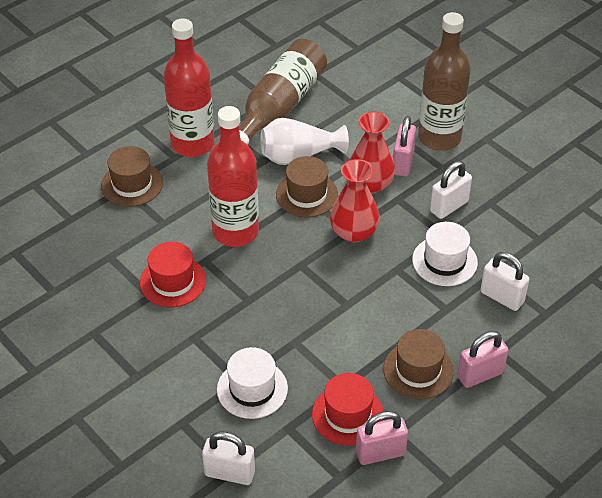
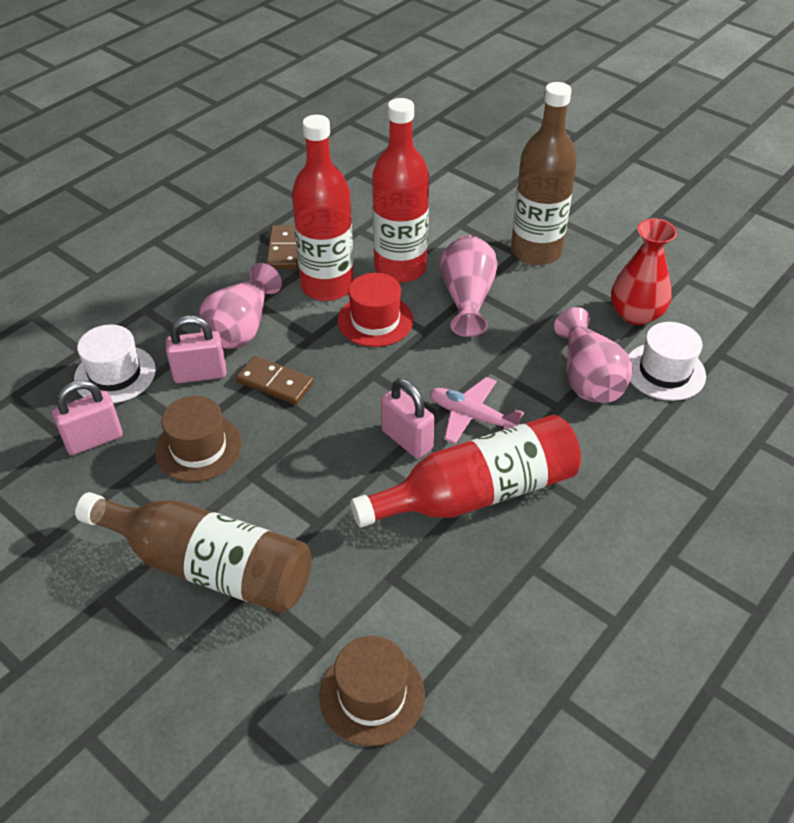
brown domino: 0 -> 2
brown hat: 3 -> 2
pink plane: 0 -> 1
pink vase: 0 -> 3
red bottle: 2 -> 3
red hat: 2 -> 1
red vase: 2 -> 1
white padlock: 3 -> 0
white vase: 1 -> 0

